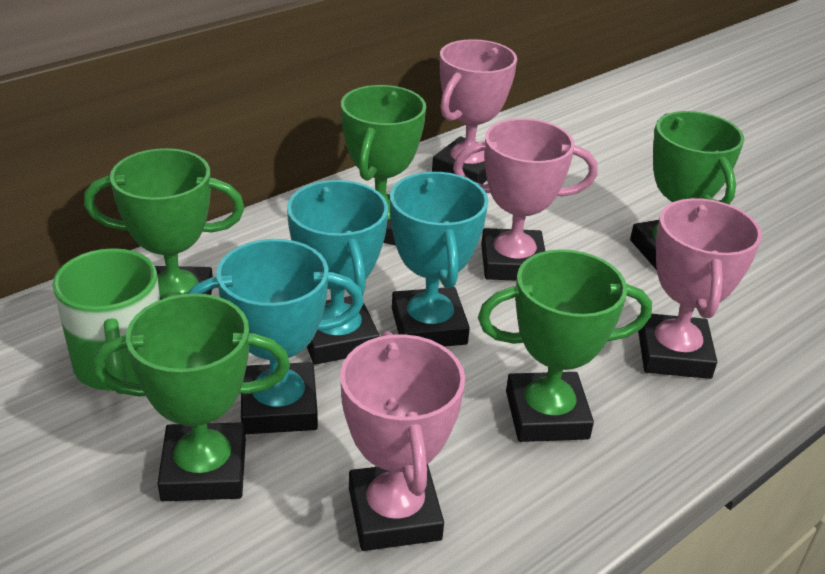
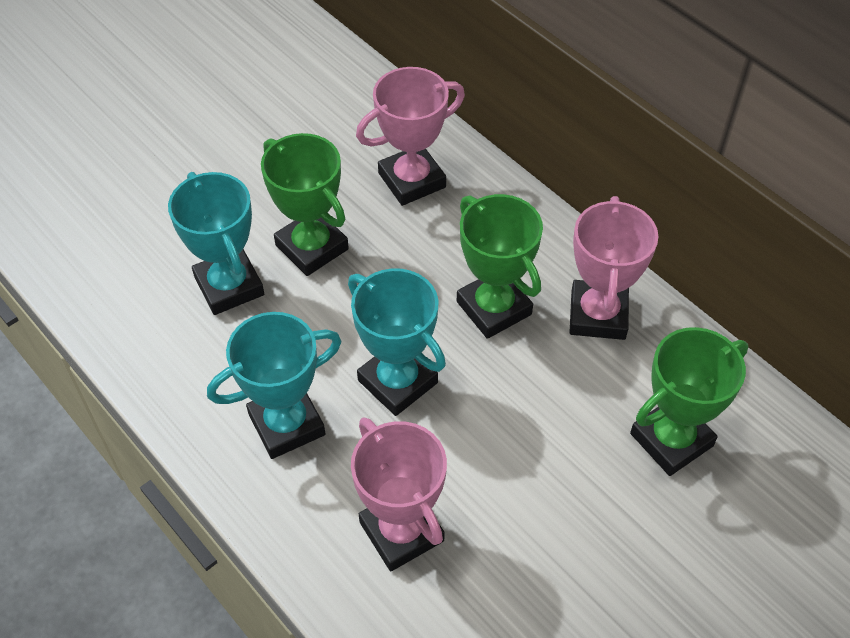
green mug: 1 -> 0
green trophy: 5 -> 3
pink trophy: 4 -> 3

